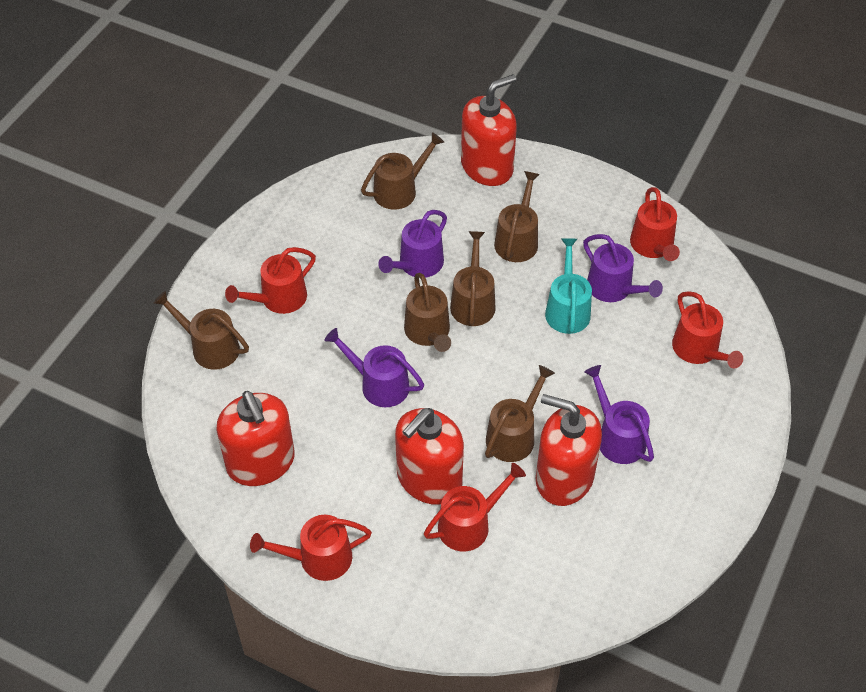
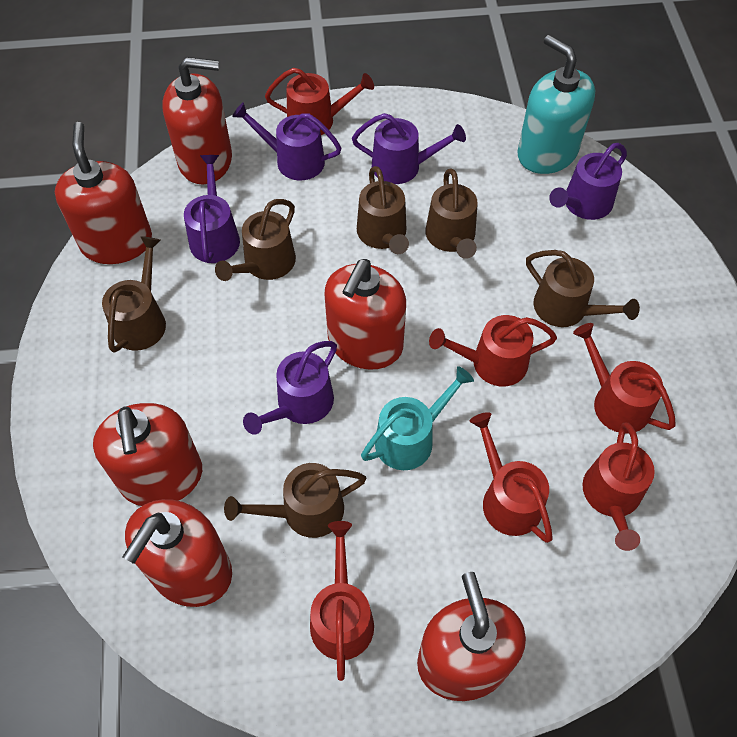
purple watering can: 4 -> 5
red soap dispenser: 4 -> 6
red watering can: 5 -> 6
turquoise soap dispenser: 0 -> 1

